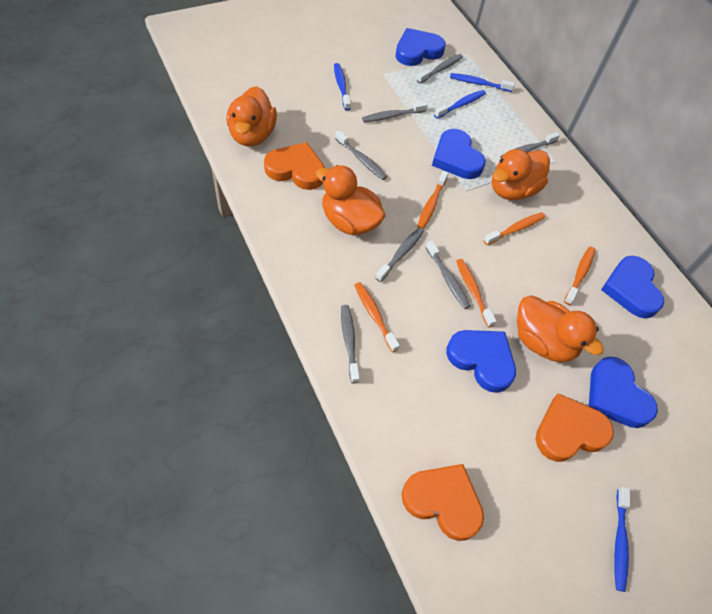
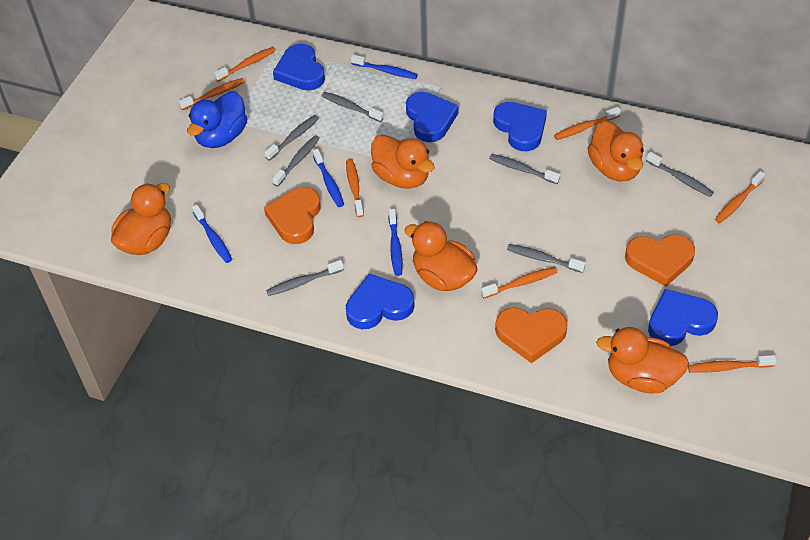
blue duck: 0 -> 1
orange duck: 4 -> 5
orange toothbrush: 5 -> 7

